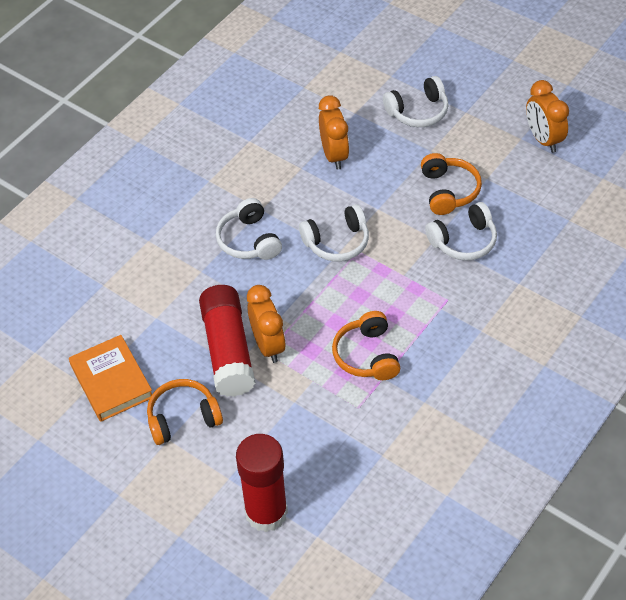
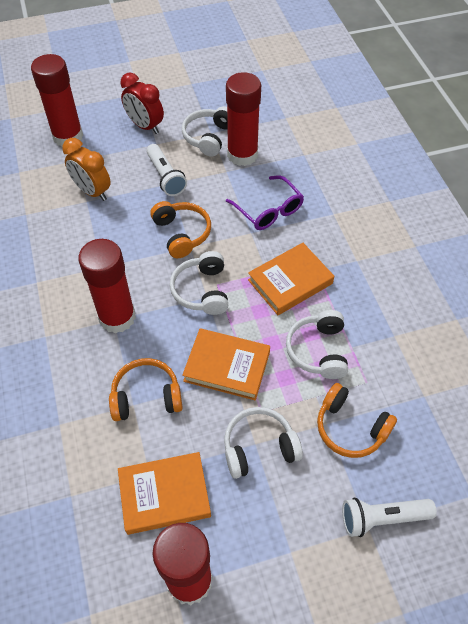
orange book: 1 -> 3
orange clock: 3 -> 1
purple glasses: 0 -> 1
red clock: 0 -> 1
red glue stick: 2 -> 4
white flashlight: 0 -> 2

